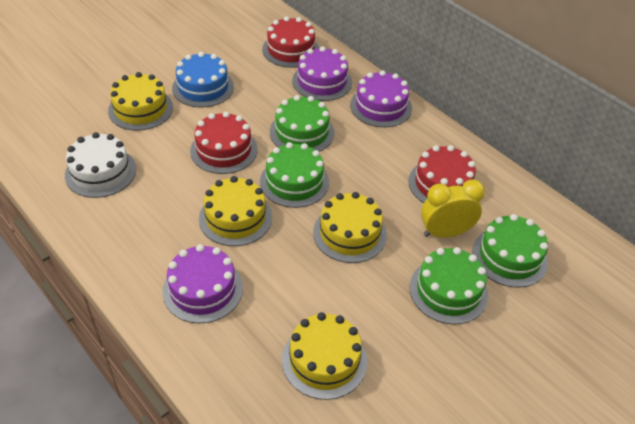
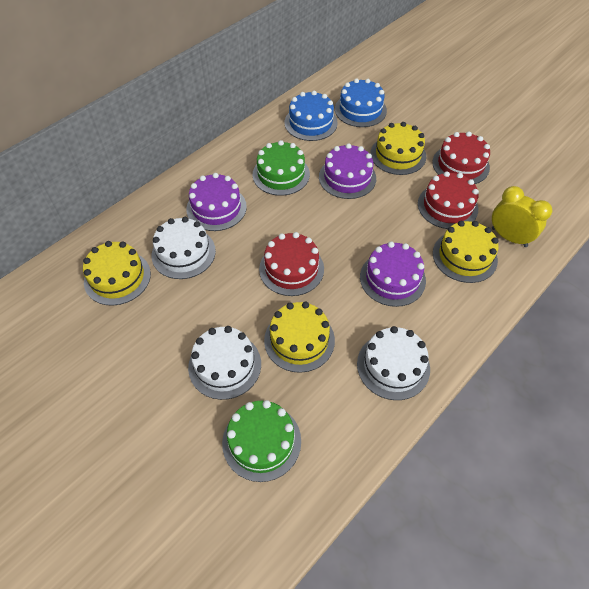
blue cake: 1 -> 2
green cake: 4 -> 2
white cake: 1 -> 3

